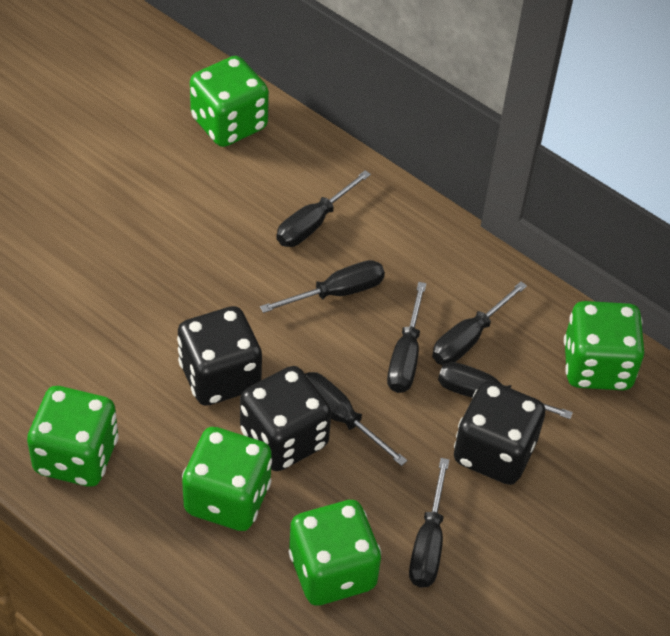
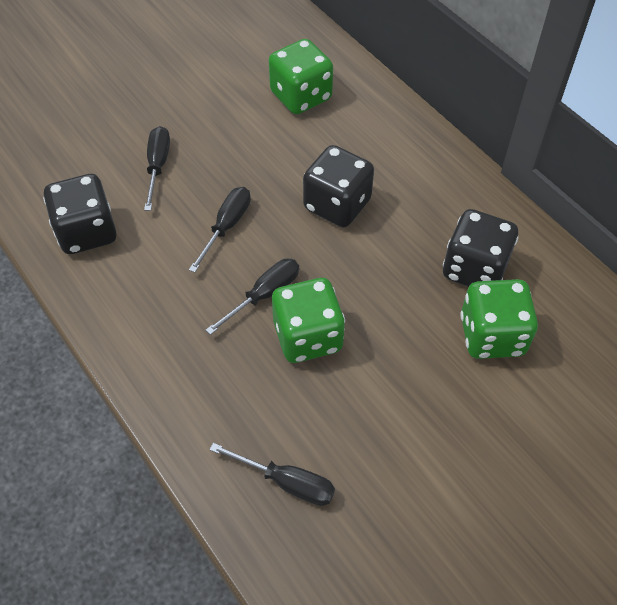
black screwdriver: 7 -> 4
green dice: 5 -> 3

